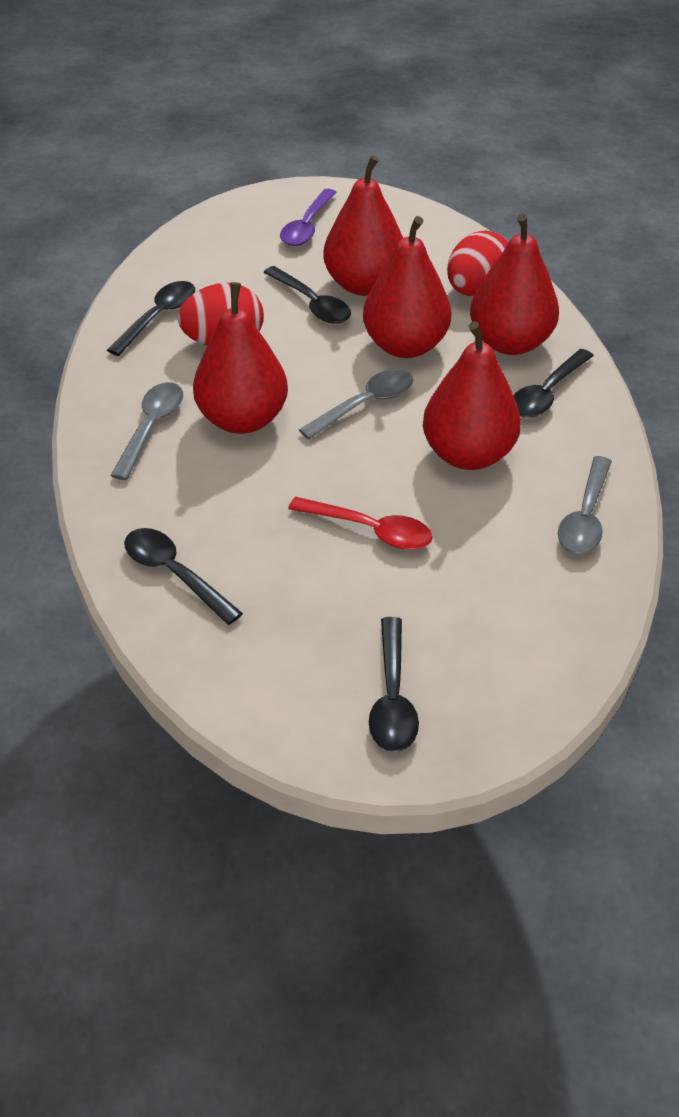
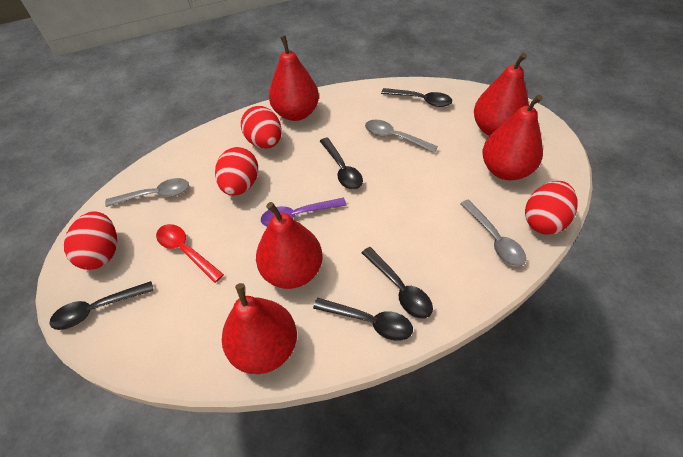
red egg: 2 -> 4

